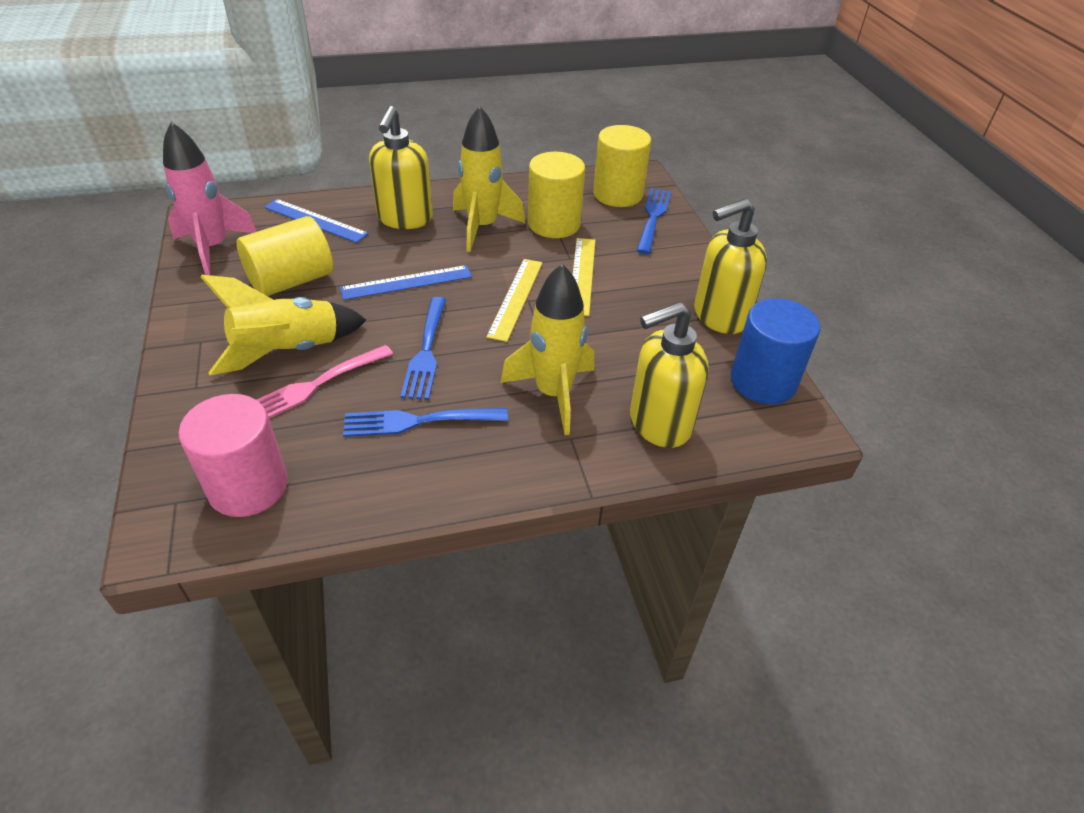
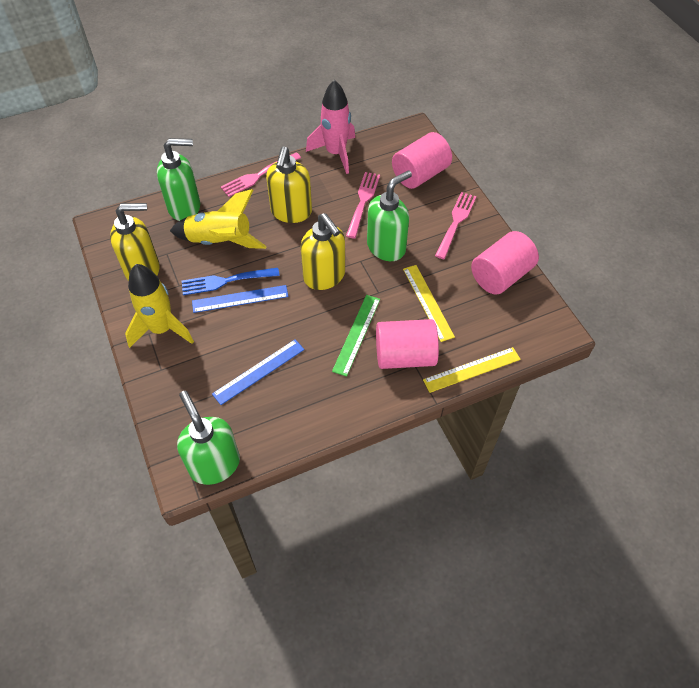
blue cylinder: 1 -> 0
blue fork: 3 -> 1
green ruler: 0 -> 1
green soap dispenser: 0 -> 3
pink cylinder: 1 -> 3
pink fork: 1 -> 3
yellow cylinder: 3 -> 0
yellow rocket: 3 -> 2

